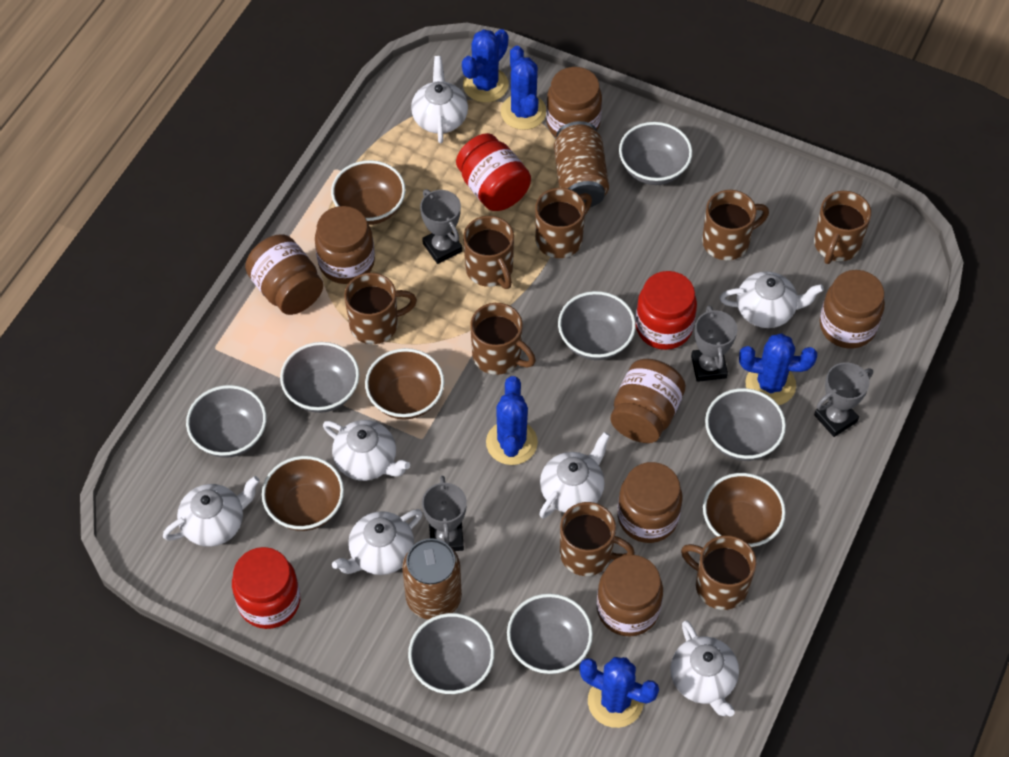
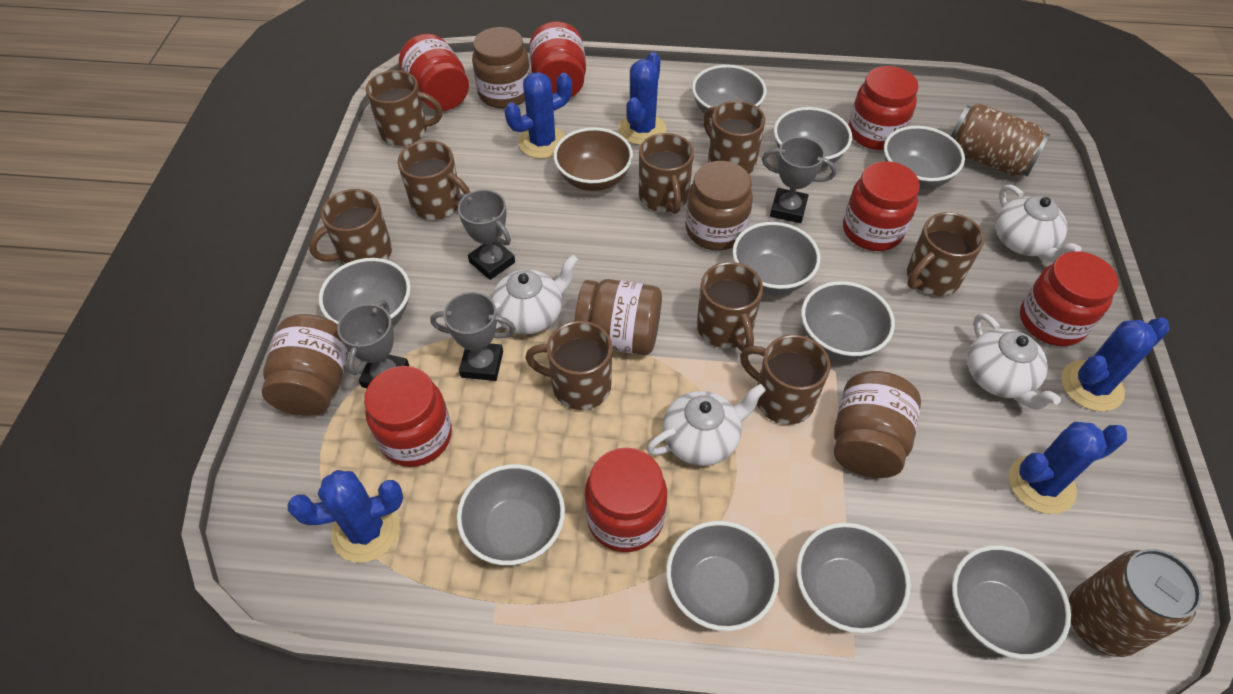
brown bowl: 4 -> 1
brown jar: 7 -> 5
brown mug: 8 -> 9
grey bowl: 7 -> 10
red jar: 3 -> 7
white teapot: 7 -> 4

